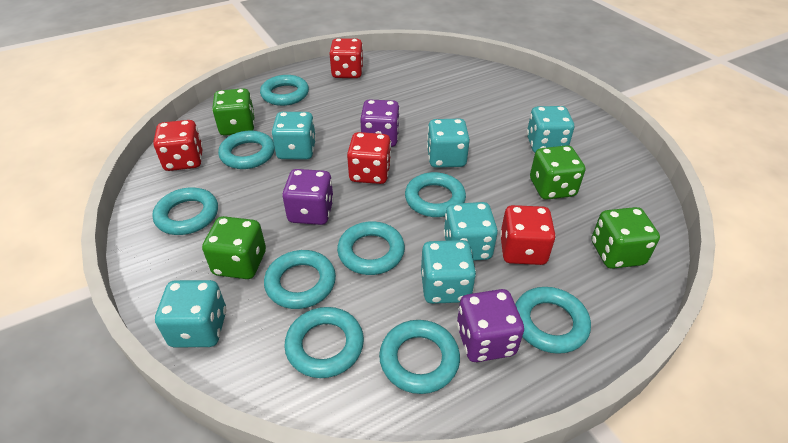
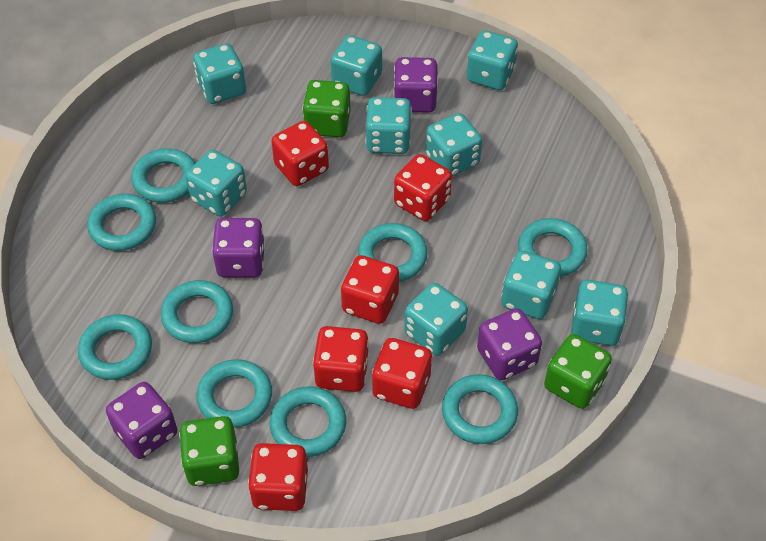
green dice: 4 -> 3
purple dice: 3 -> 4
red dice: 4 -> 6
turquoise dice: 6 -> 9

